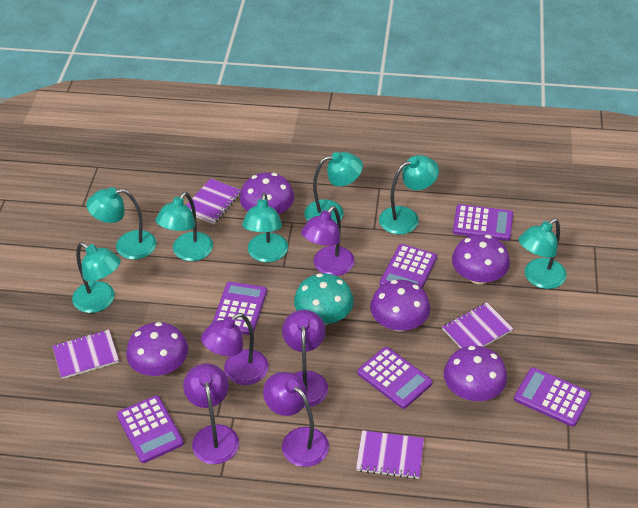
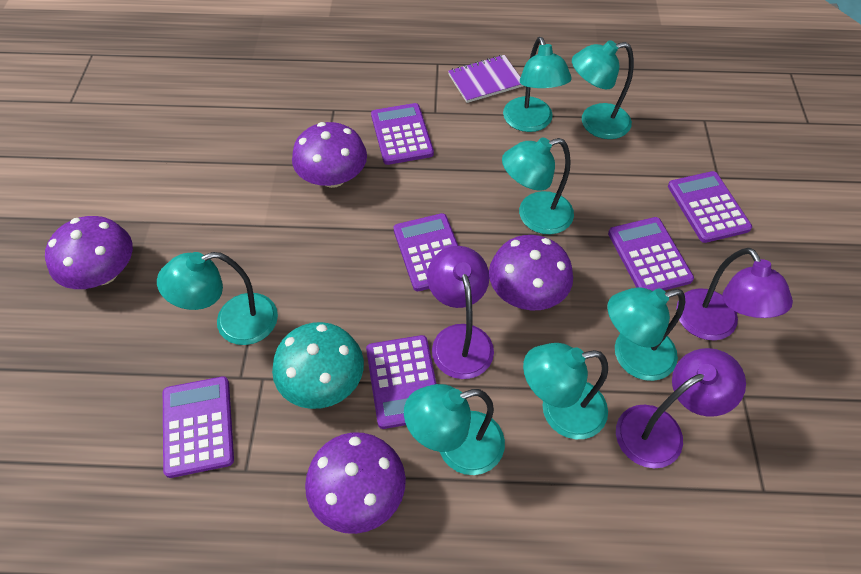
purple lamp: 5 -> 3
purple mushroom: 5 -> 4
purple notebook: 4 -> 1

